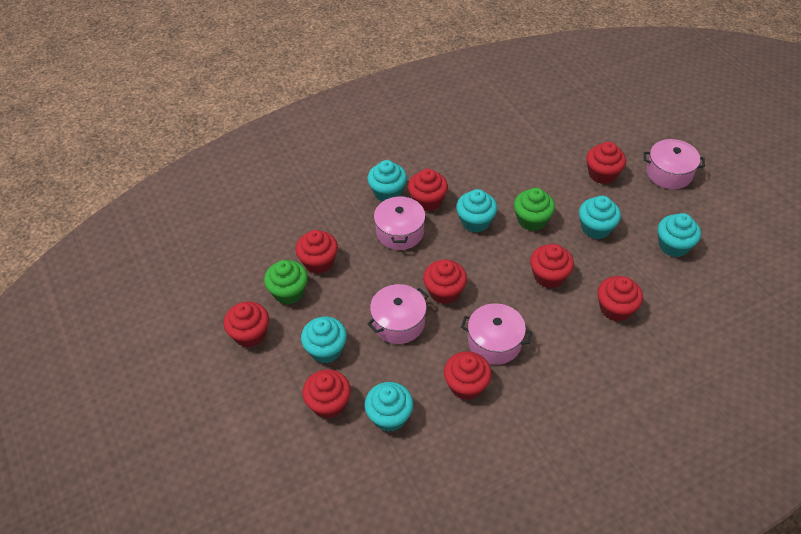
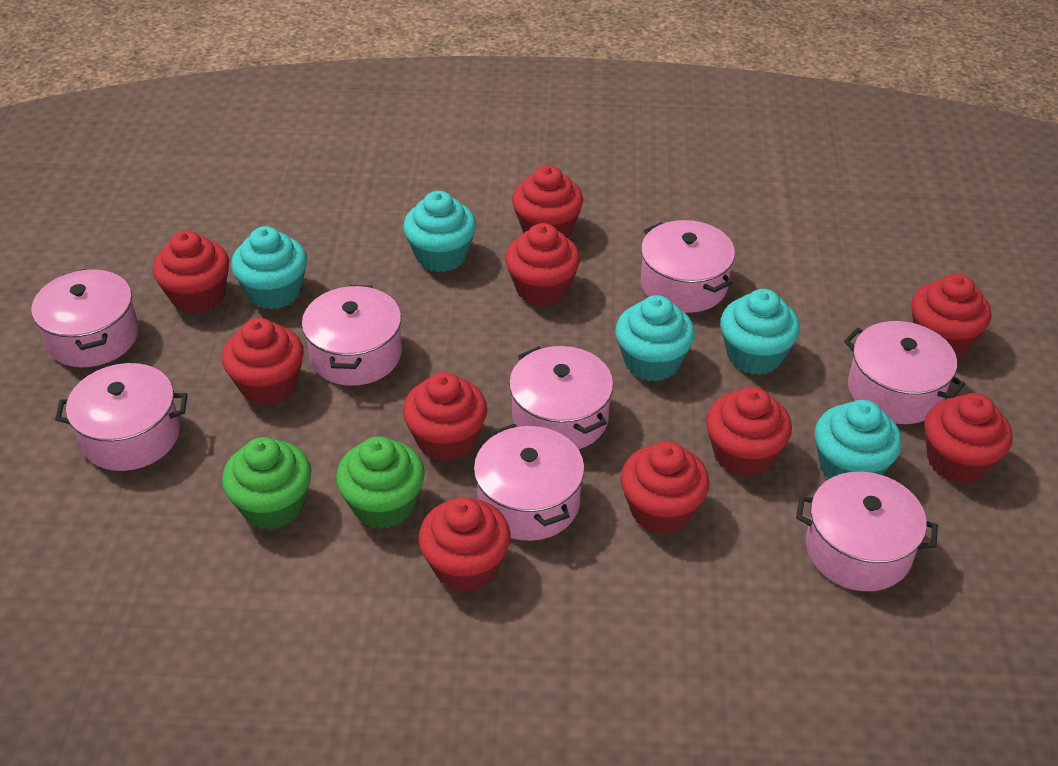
pink pot: 4 -> 8
red cupcake: 9 -> 10
turquoise cupcake: 6 -> 5

